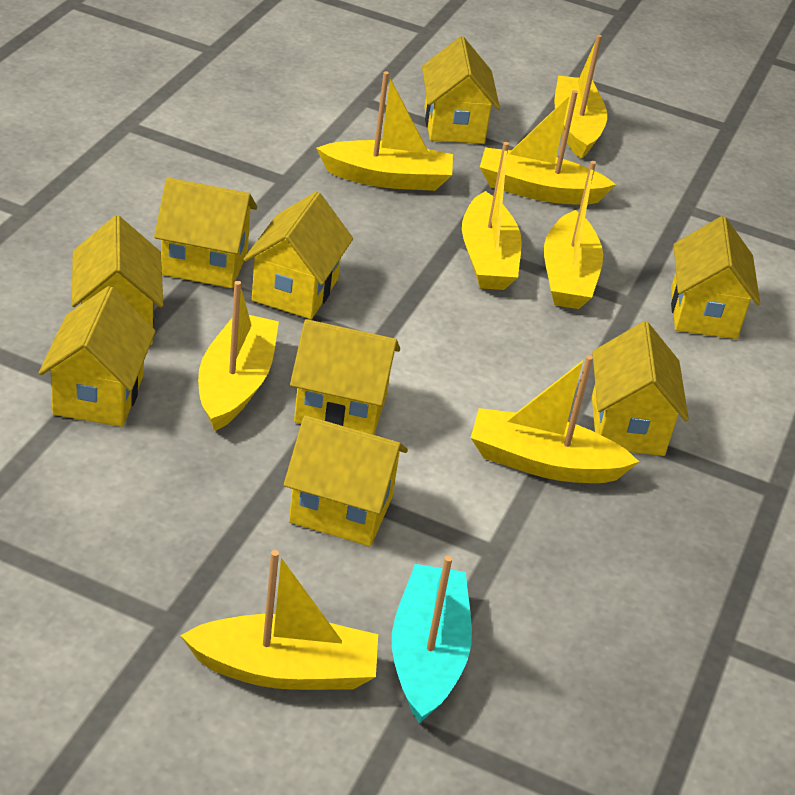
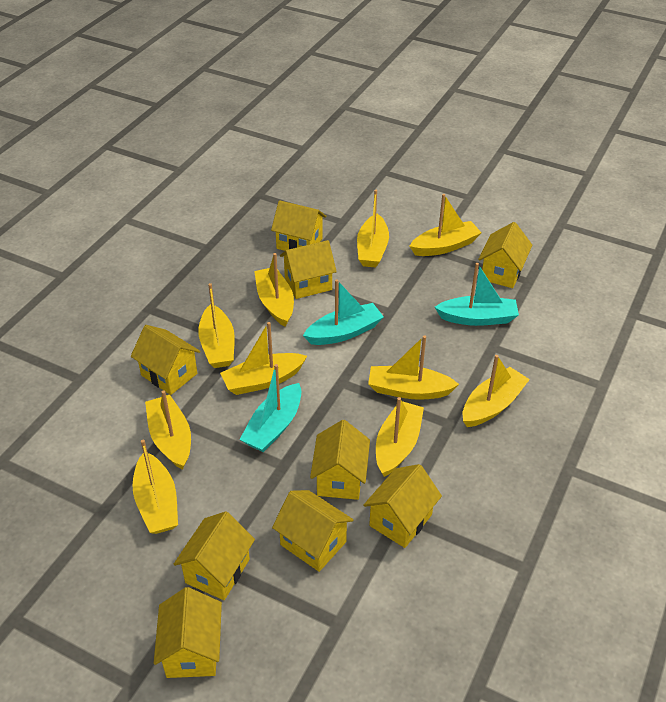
turquoise boat: 1 -> 3
yellow boat: 8 -> 10

